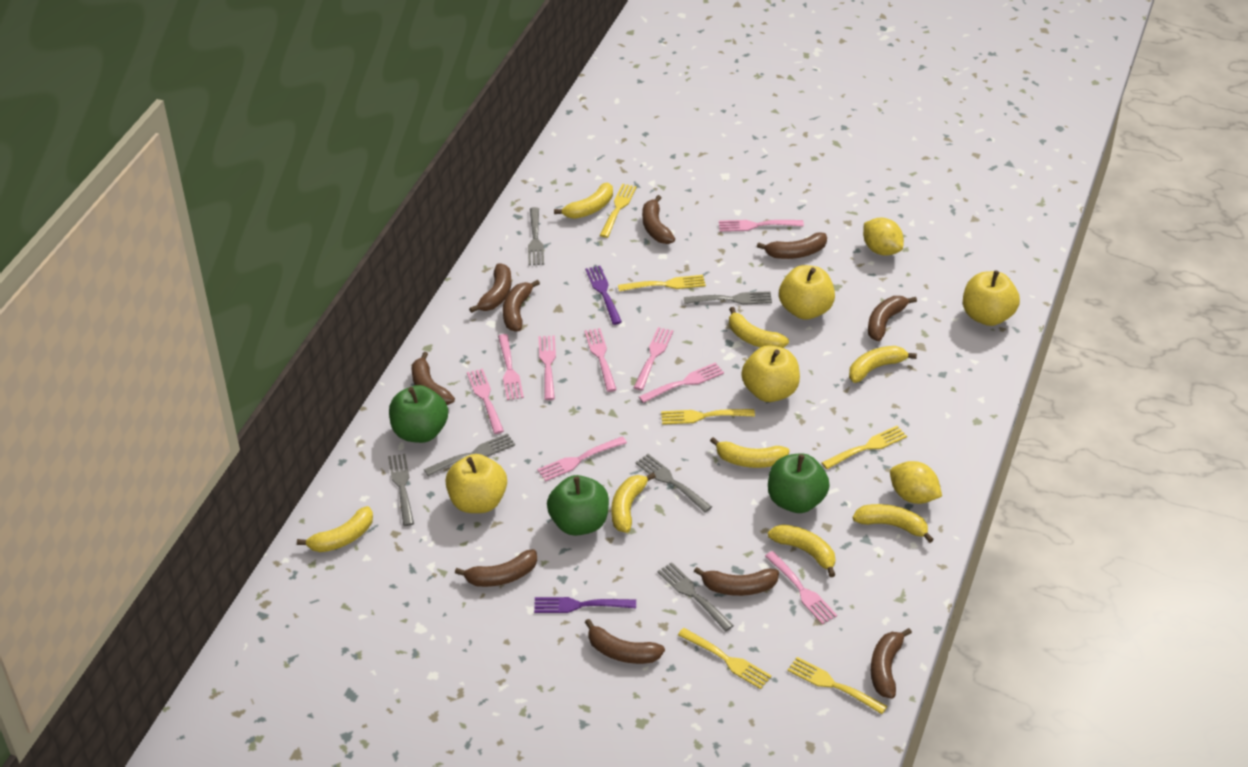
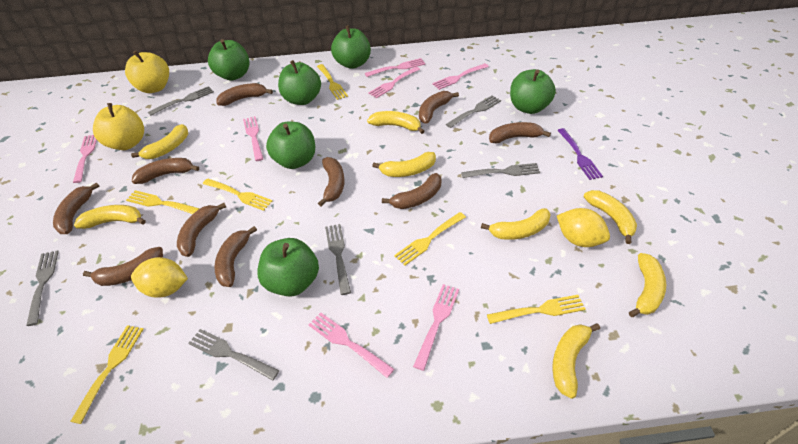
green apple: 3 -> 6
pink fork: 9 -> 7
purple fork: 2 -> 1
yellow apple: 4 -> 2

